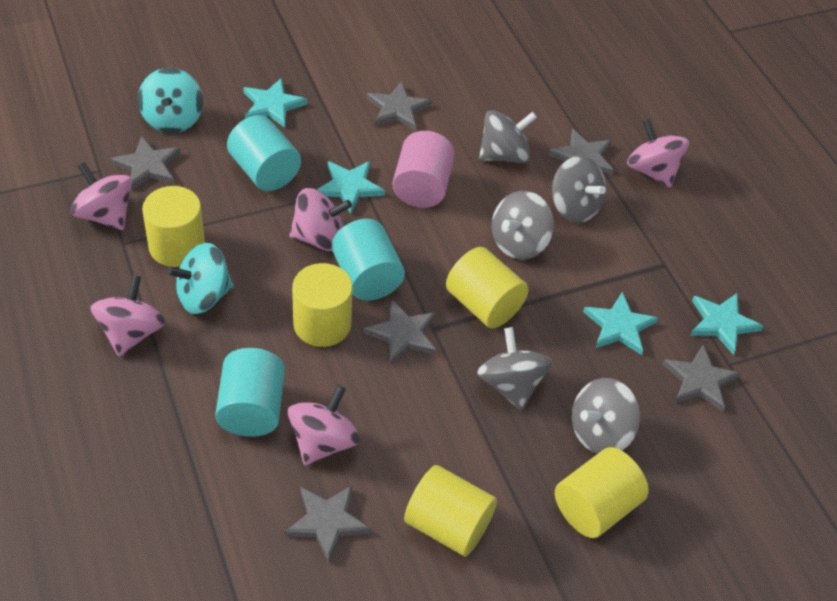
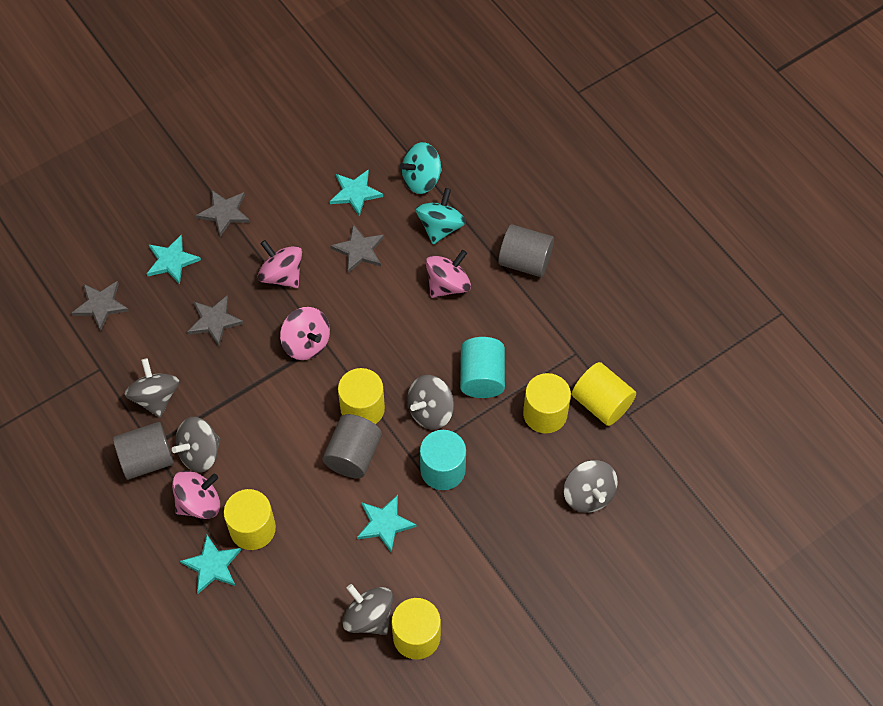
grey cylinder: 0 -> 3
grey star: 6 -> 4
pink cylinder: 1 -> 0
pink spinning top: 5 -> 4
turquoise cylinder: 3 -> 2

